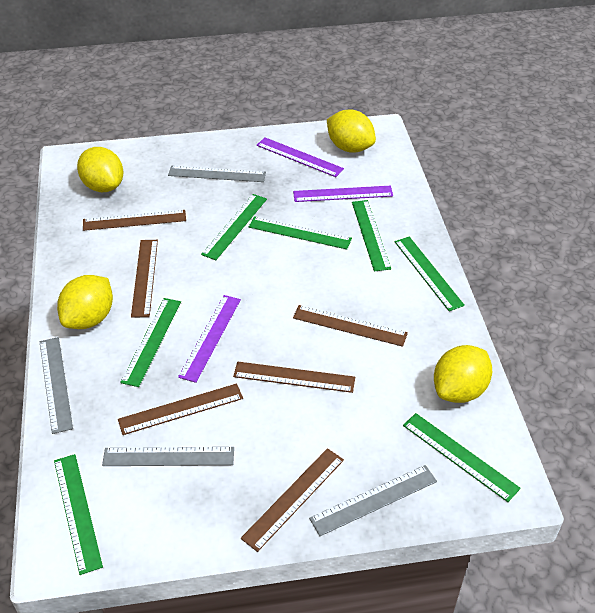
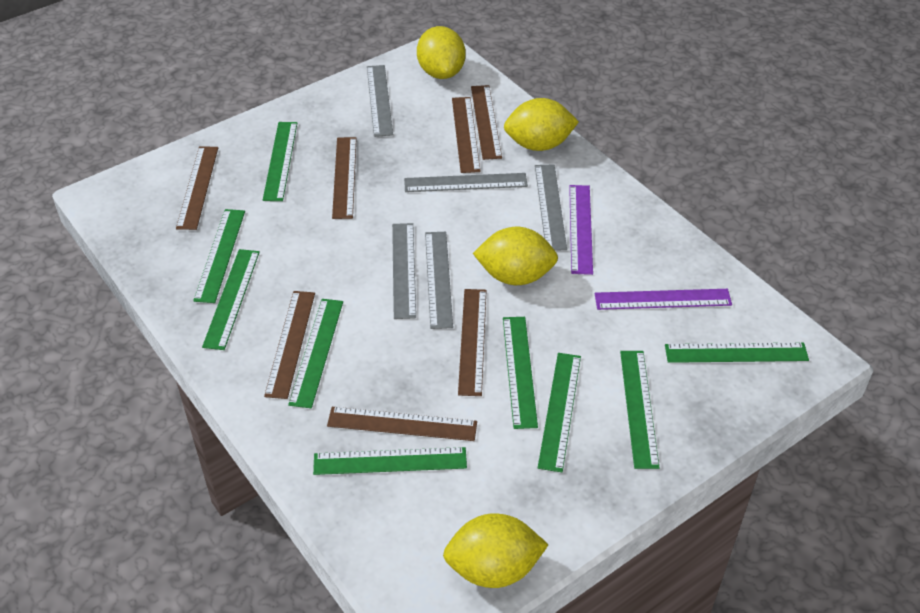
brown ruler: 6 -> 7
green ruler: 7 -> 9
grey ruler: 4 -> 5
purple ruler: 3 -> 2

